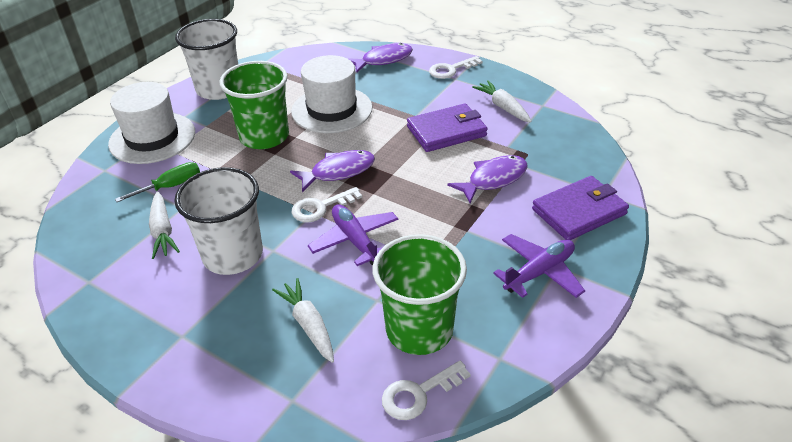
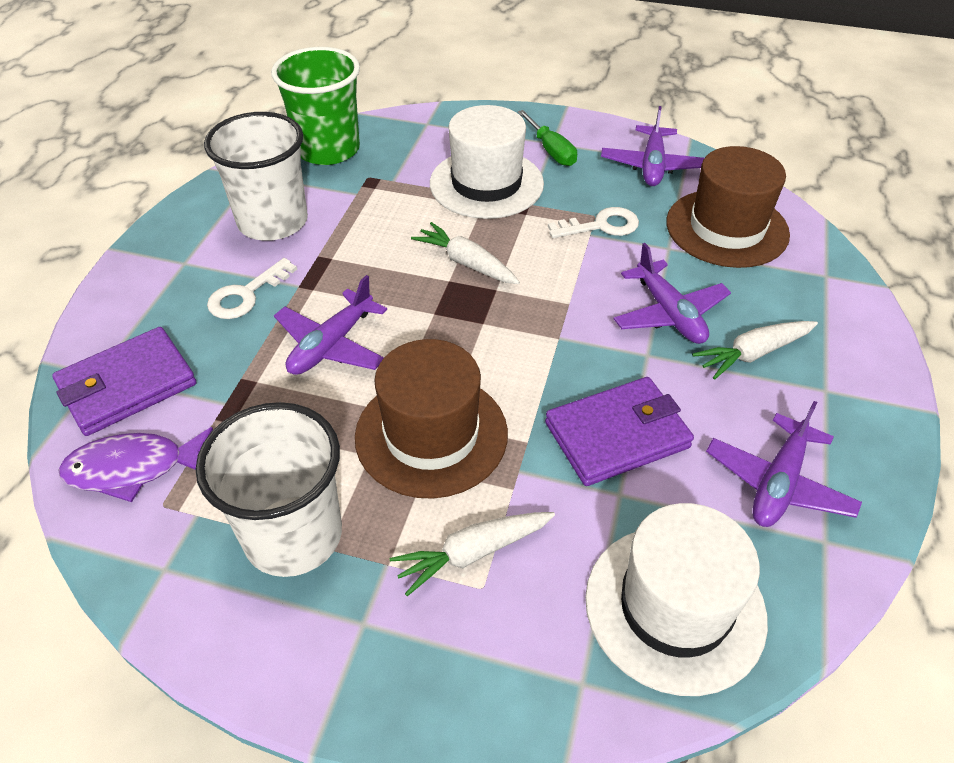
brown hat: 0 -> 2
green cup: 2 -> 1
purple fish: 3 -> 1
purple plane: 2 -> 4
white key: 3 -> 2

